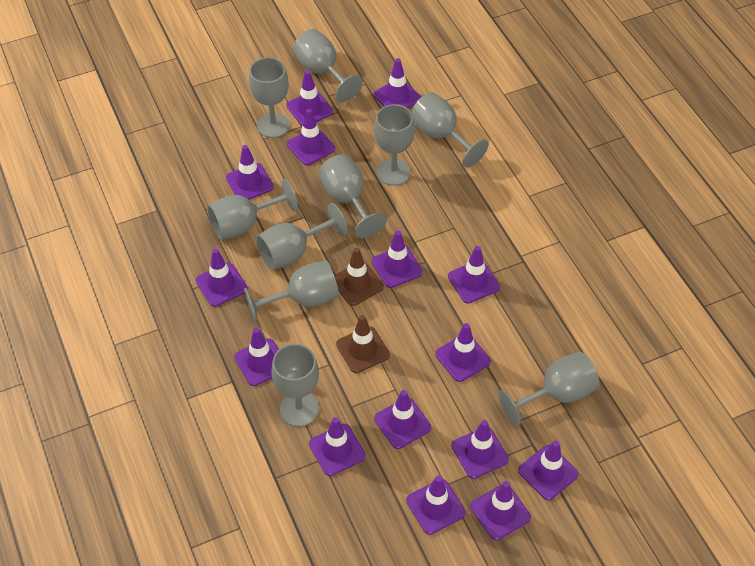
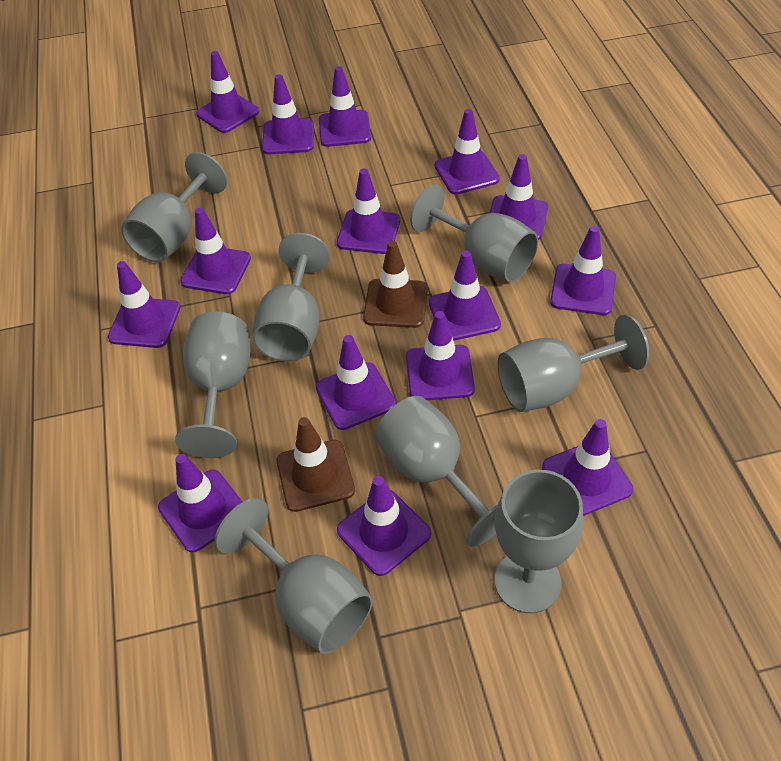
grey goblet: 10 -> 8

